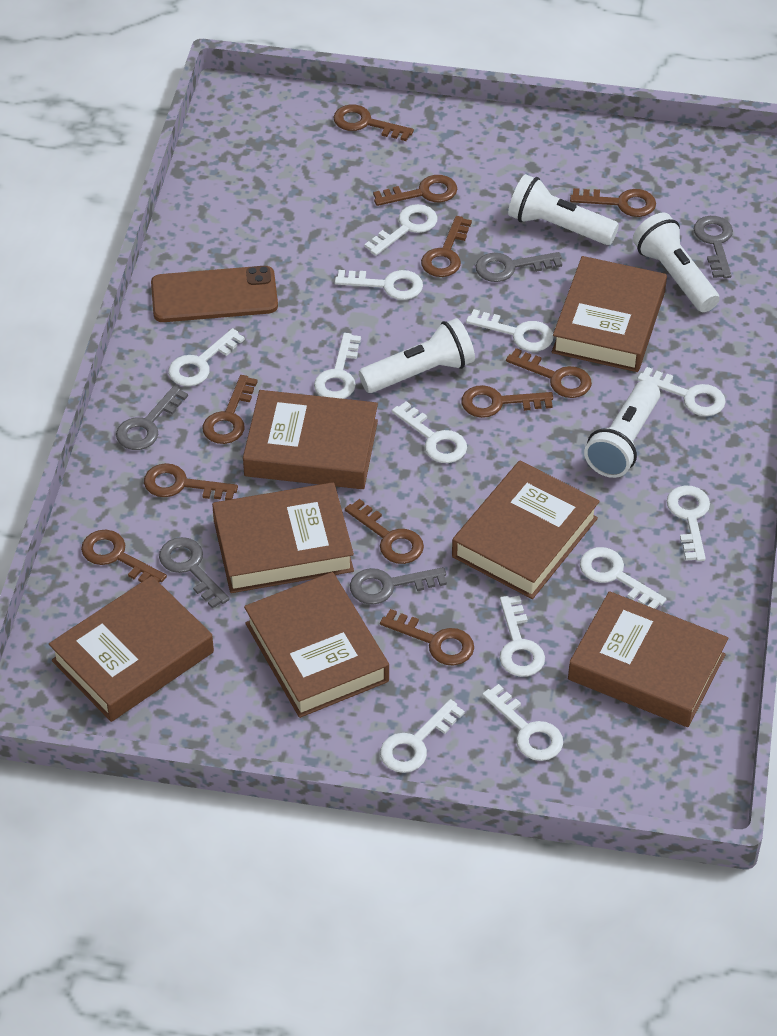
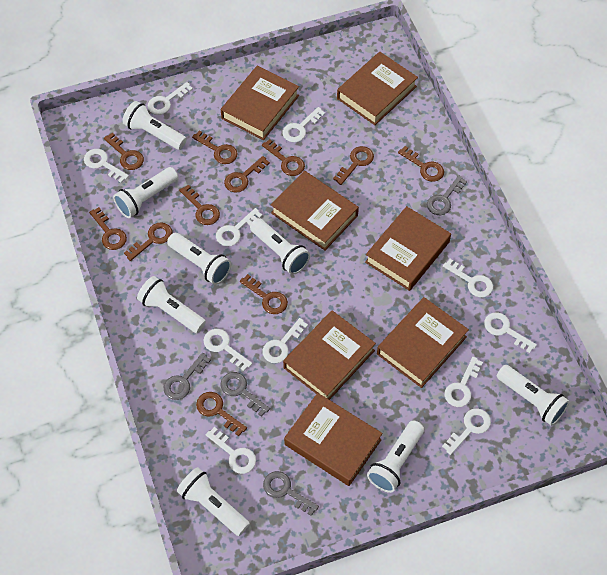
brown phone: 1 -> 0
grey key: 5 -> 4
white flashlight: 4 -> 8
white key: 12 -> 11

